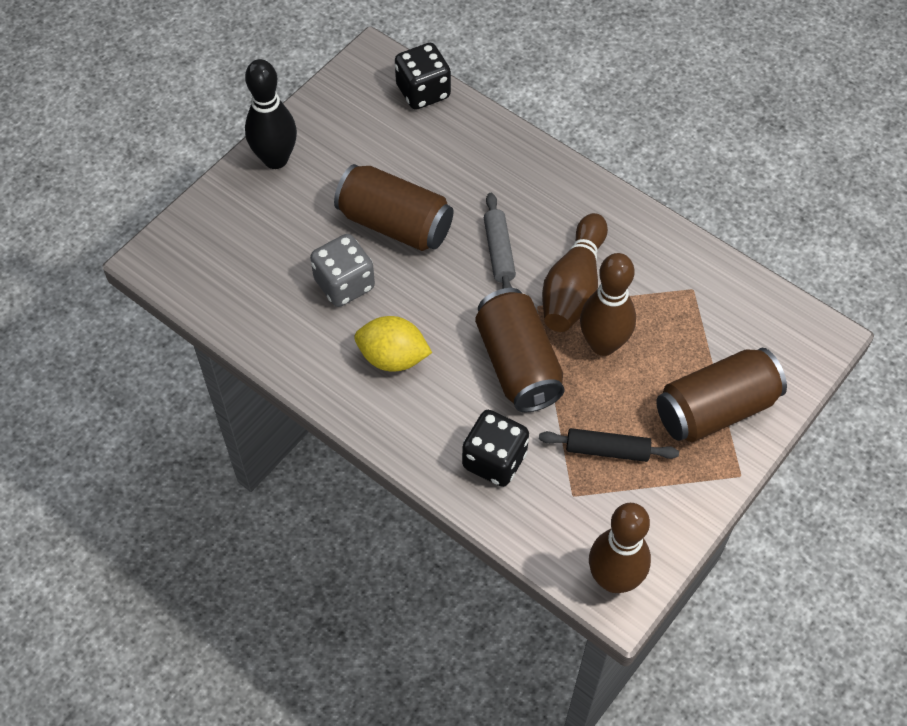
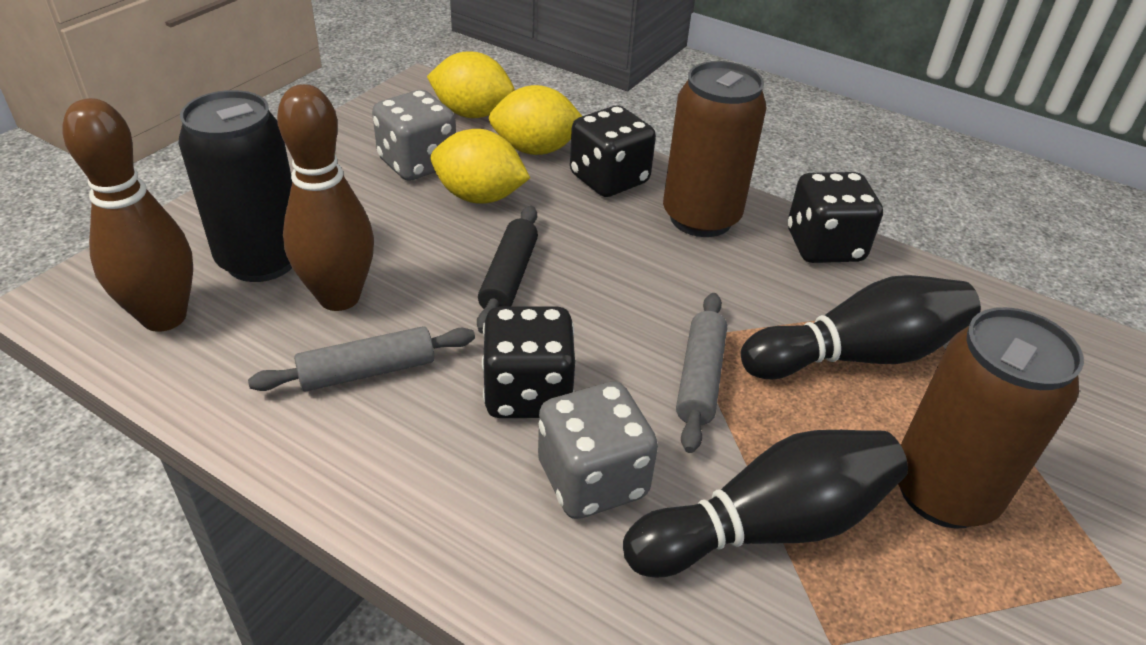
black bowling pin: 1 -> 2
black can: 0 -> 1
black dice: 2 -> 3
brown bowling pin: 3 -> 2
brown can: 3 -> 2
grey dice: 1 -> 2
grey rolling pin: 1 -> 2
yellow lemon: 1 -> 3

